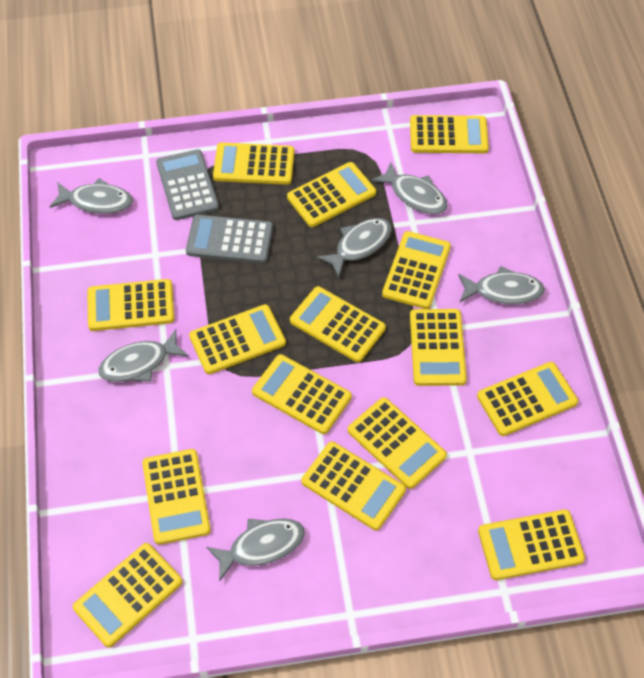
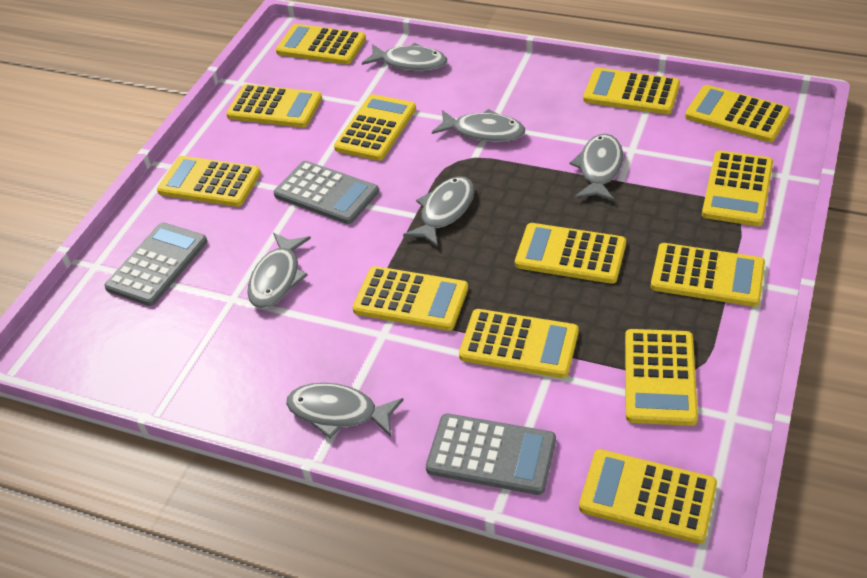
grey calculator: 2 -> 3
yellow calculator: 15 -> 13

